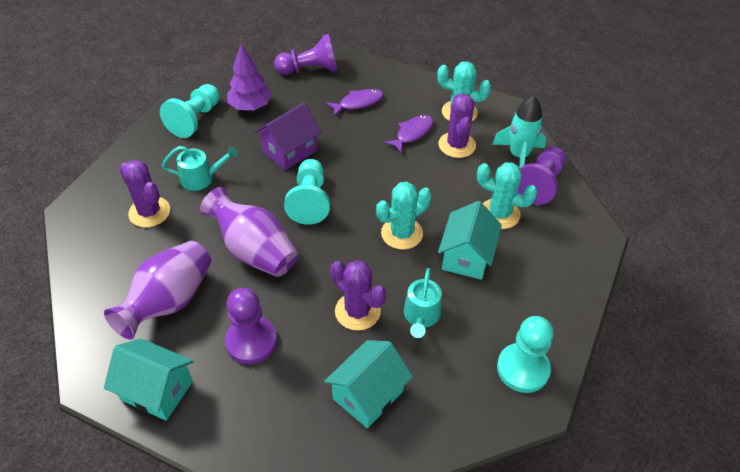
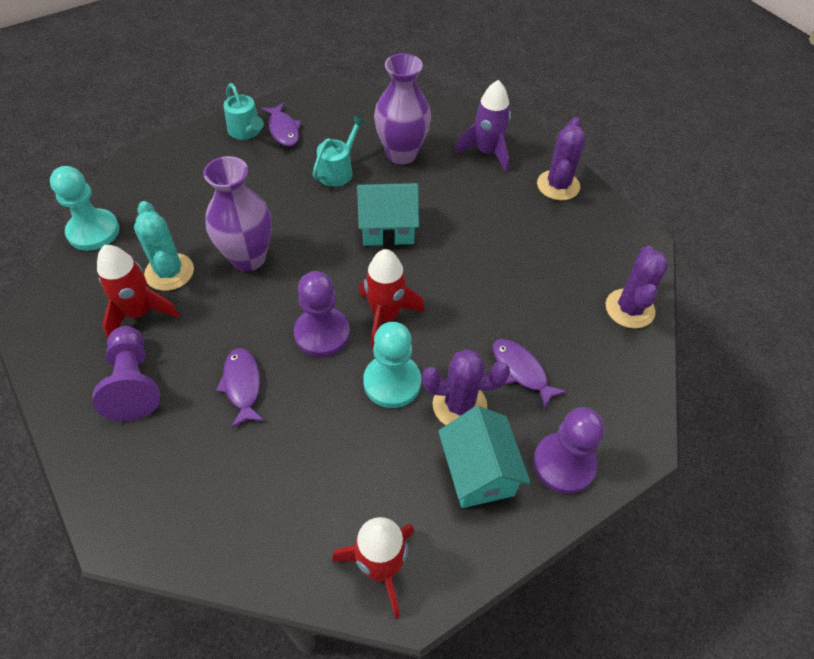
purple fish: 2 -> 3
purple house: 1 -> 0
purple rocket: 0 -> 1
purple tree: 1 -> 0
red rocket: 0 -> 3
turquoise cactus: 3 -> 1
turquoise house: 3 -> 2
turquoise pawn: 3 -> 2
turquoise rocket: 1 -> 0

